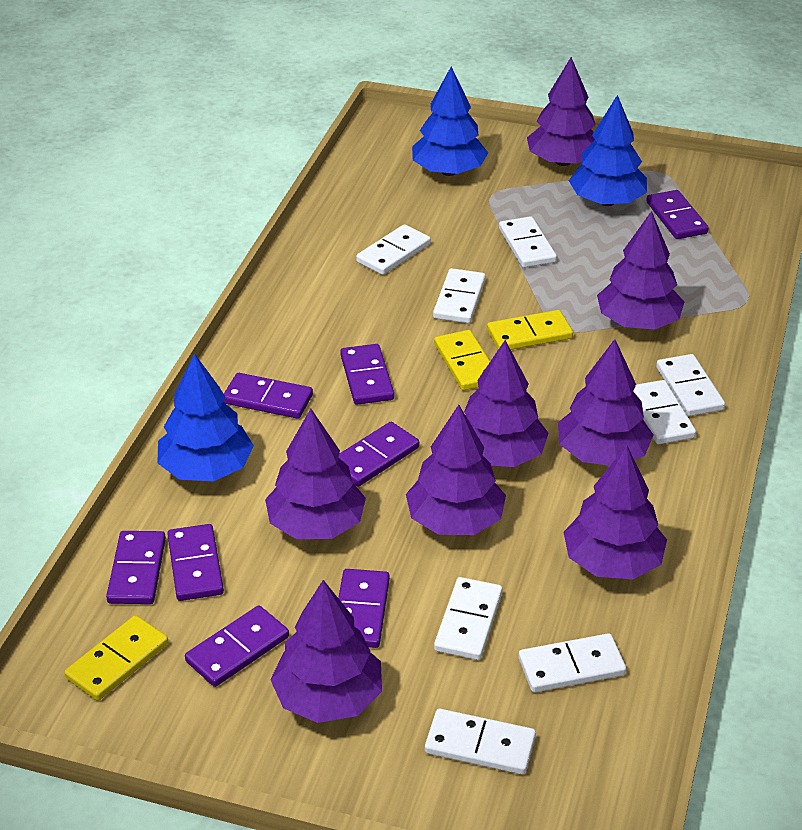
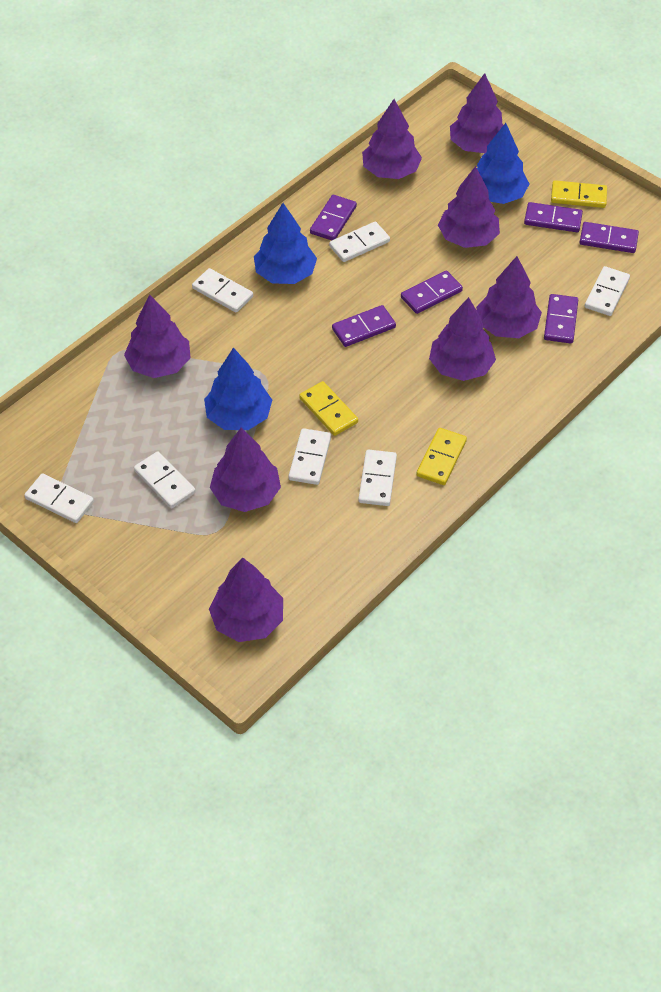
purple domino: 8 -> 6
white domino: 8 -> 7

